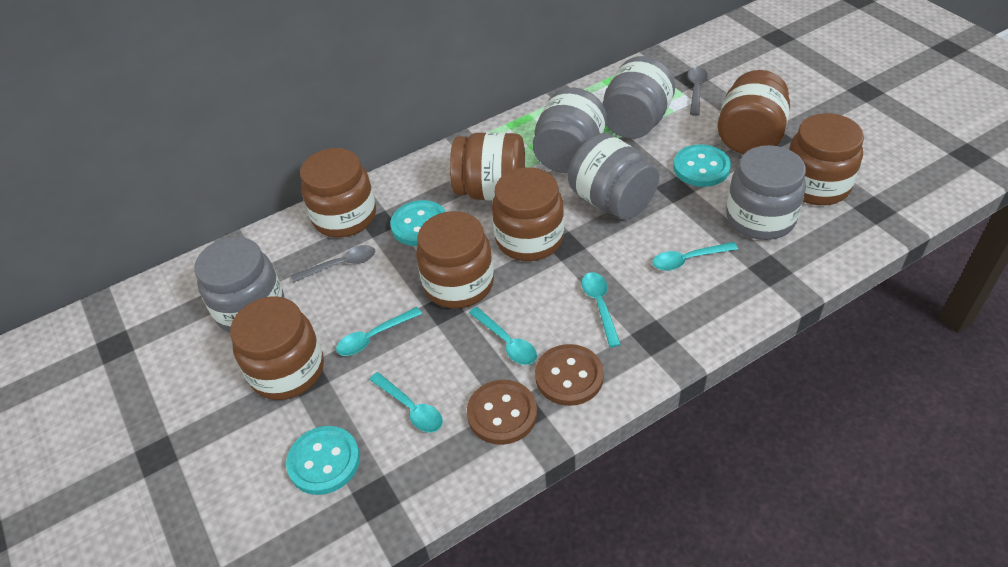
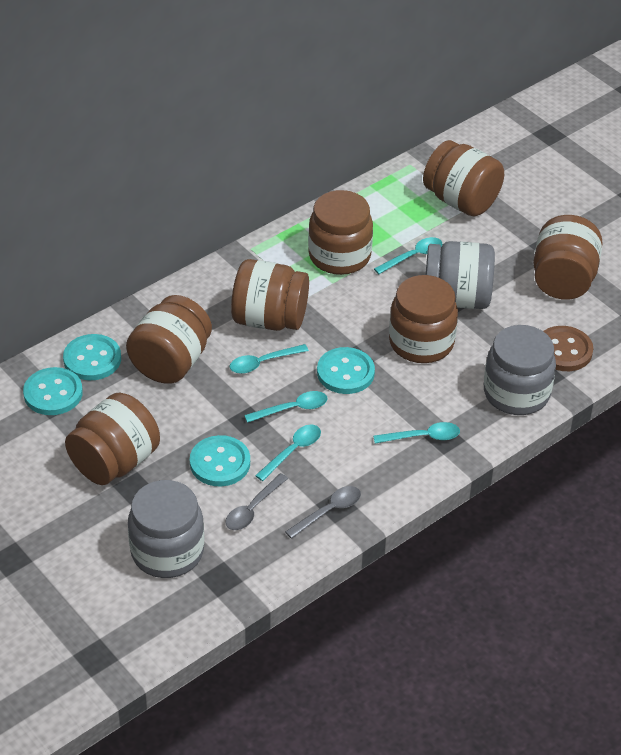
brown button: 2 -> 1
grey jar: 5 -> 3
turquoise button: 3 -> 4

